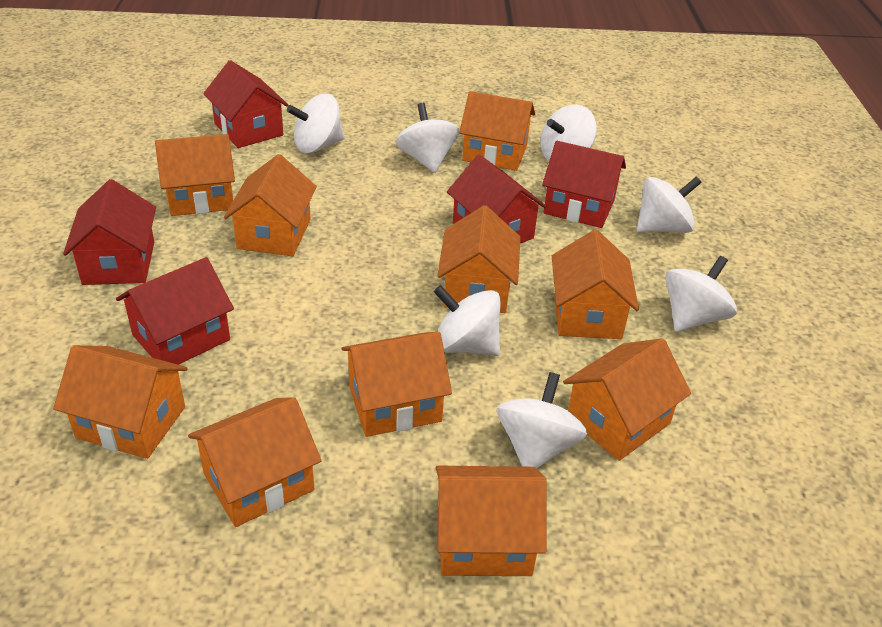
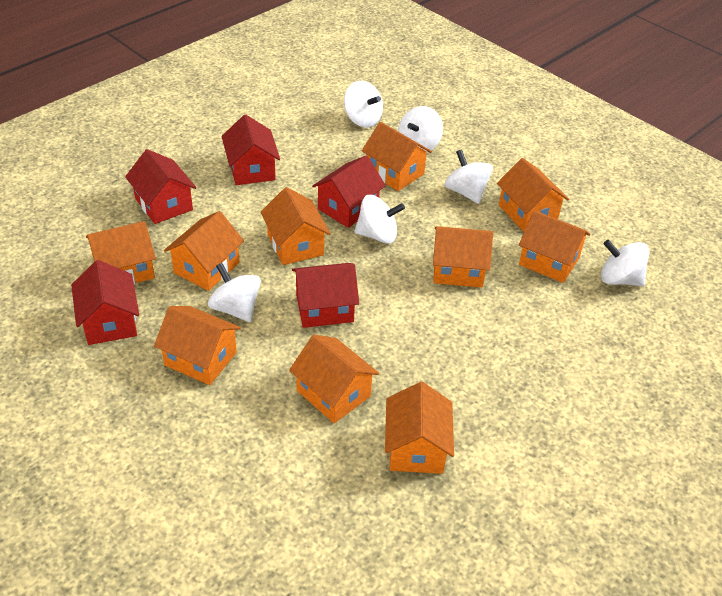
white spinning top: 7 -> 6

